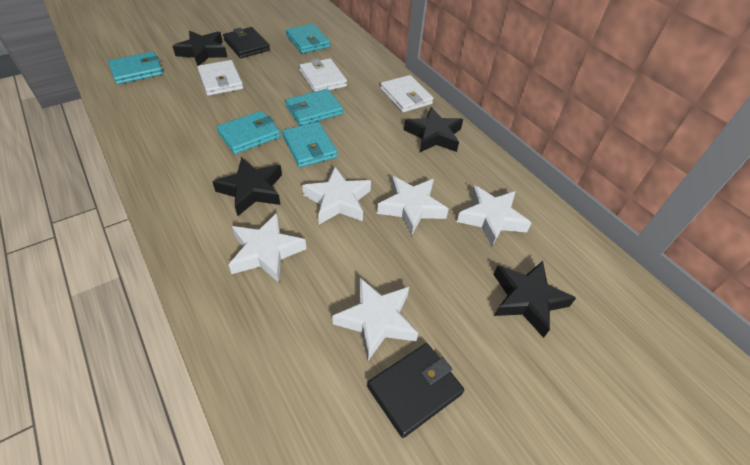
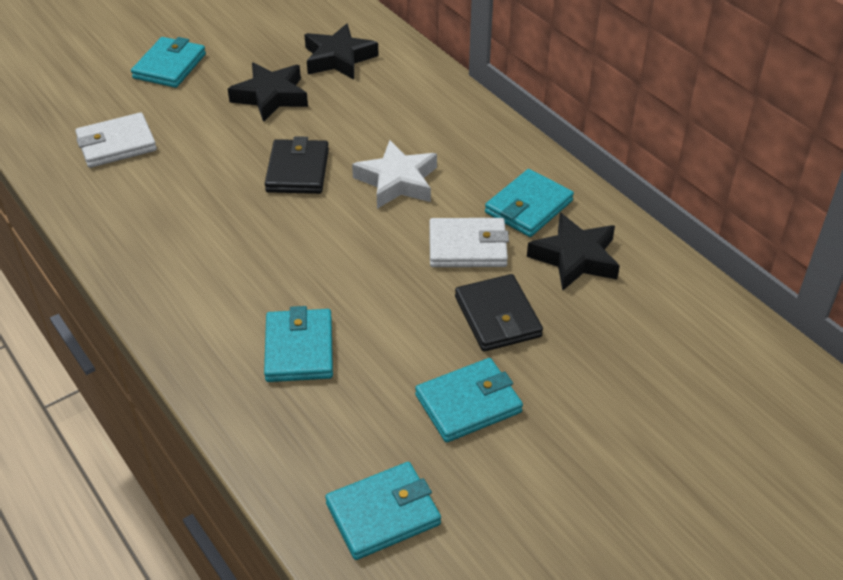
black star: 4 -> 3
white star: 5 -> 1
white wallet: 3 -> 2

